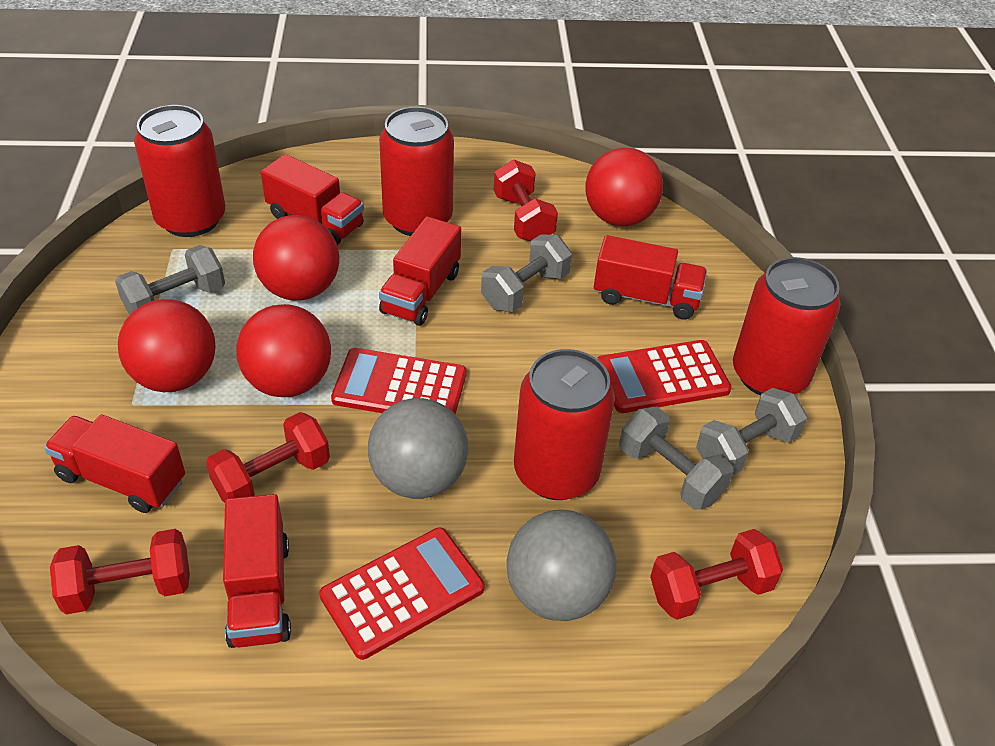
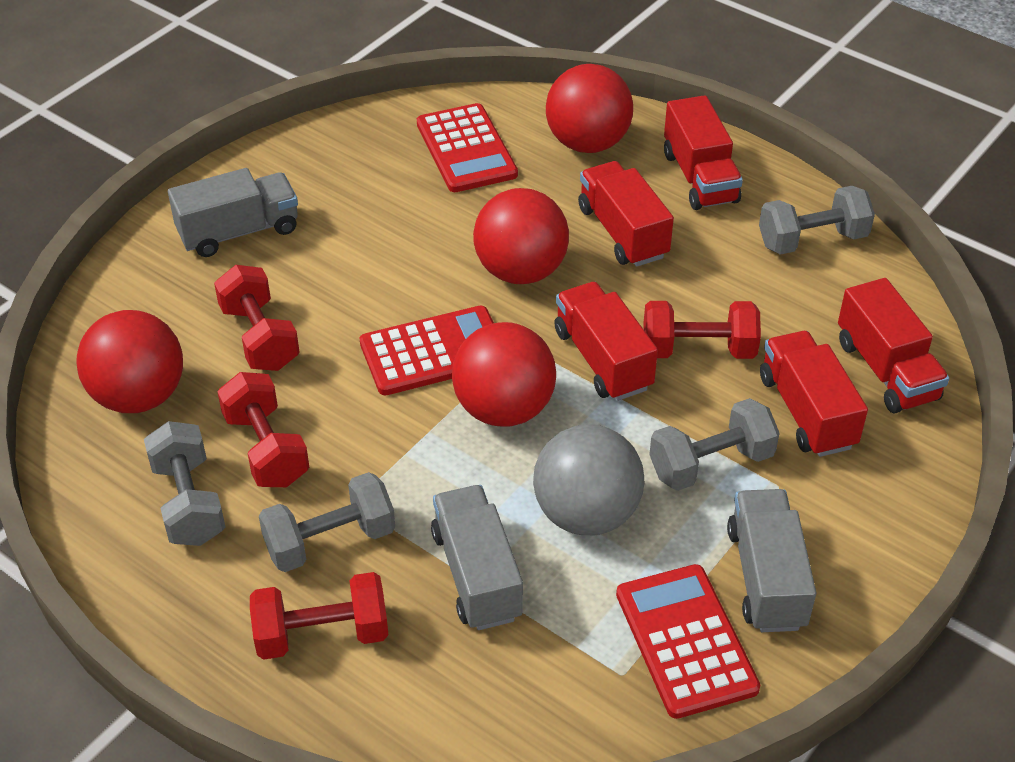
grey ball: 2 -> 1
grey truck: 0 -> 3
red can: 4 -> 0

